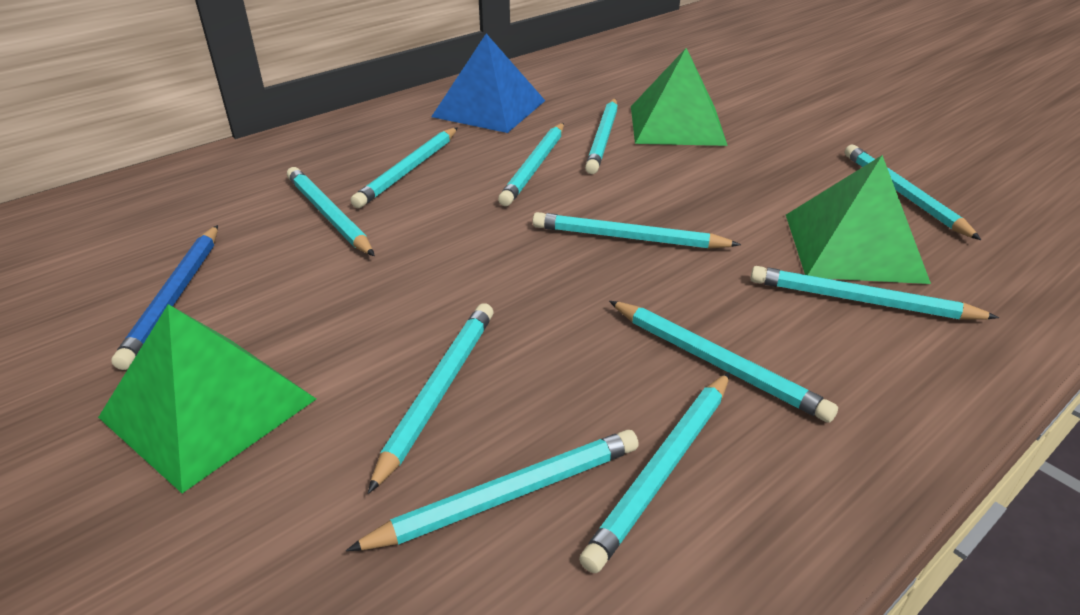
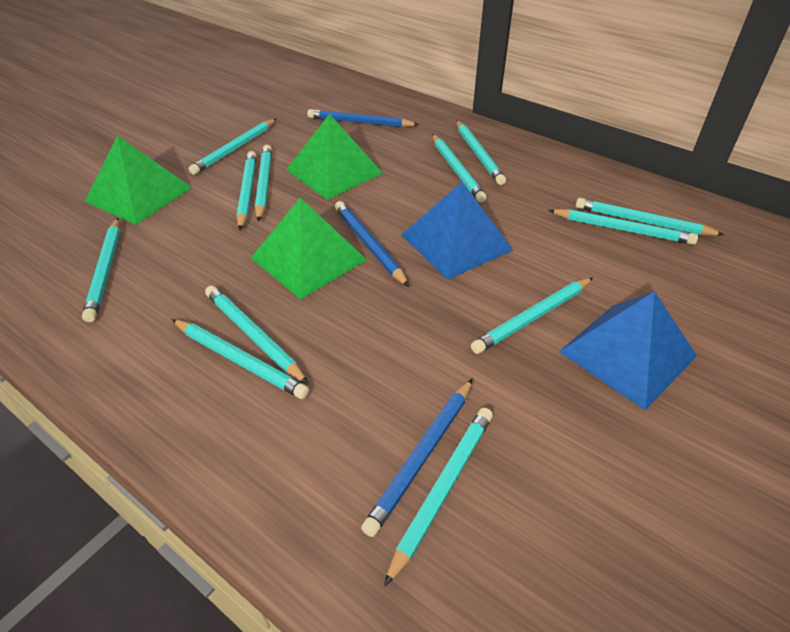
blue pencil: 1 -> 3
blue pyramid: 1 -> 2
turquoise pencil: 11 -> 12

